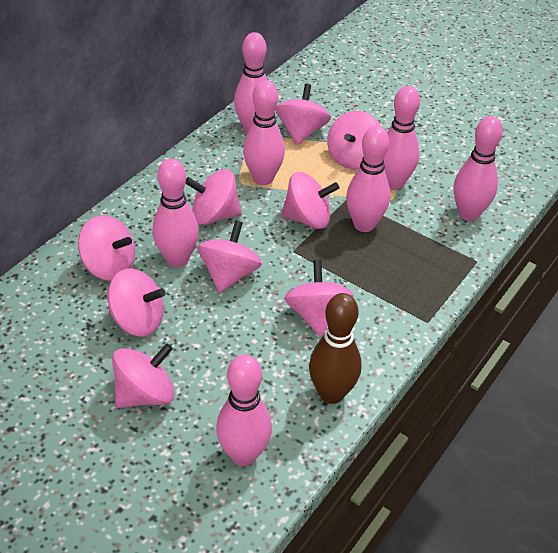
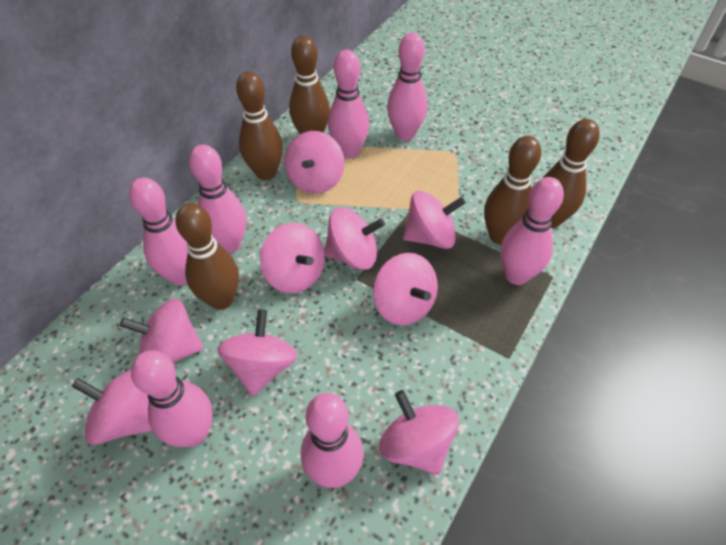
brown bowling pin: 1 -> 5

